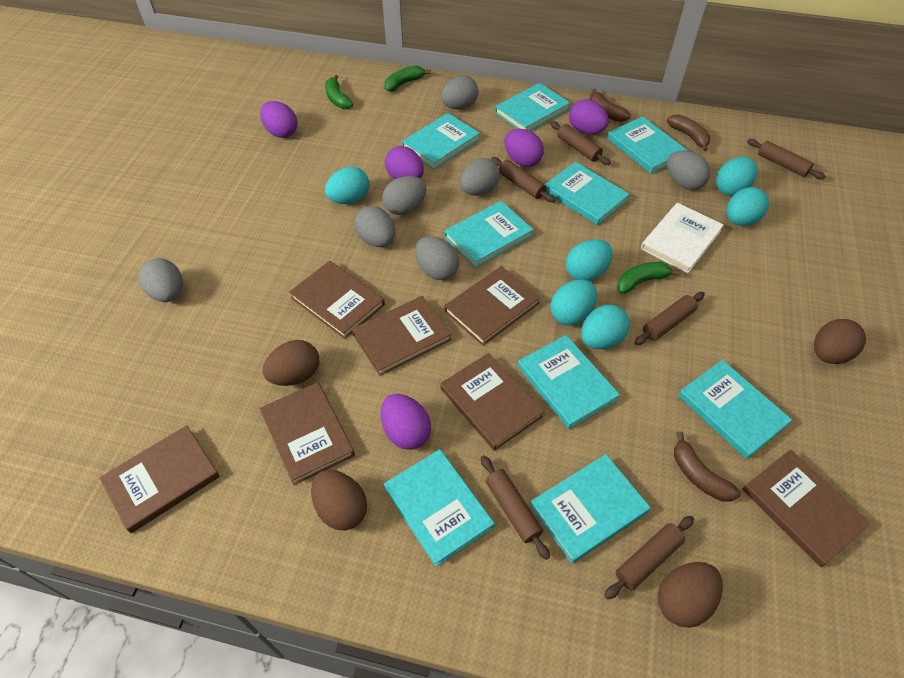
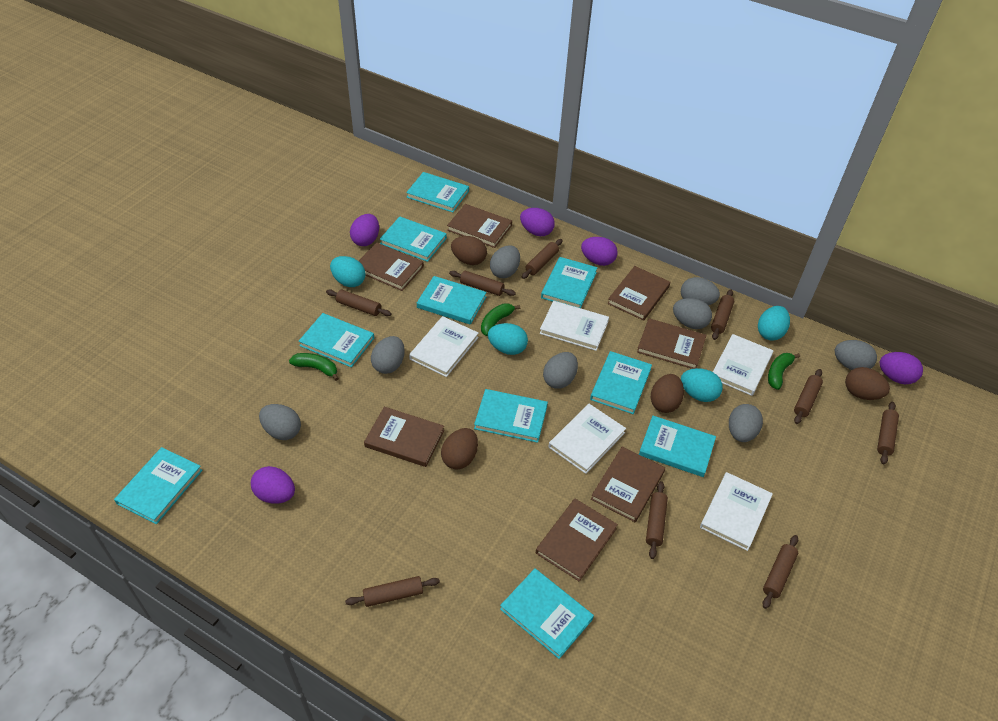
brown banana: 3 -> 0
brown rolling pin: 6 -> 9
grey egg: 7 -> 8
turquoise book: 9 -> 10
turquoise egg: 6 -> 4
white book: 1 -> 5

